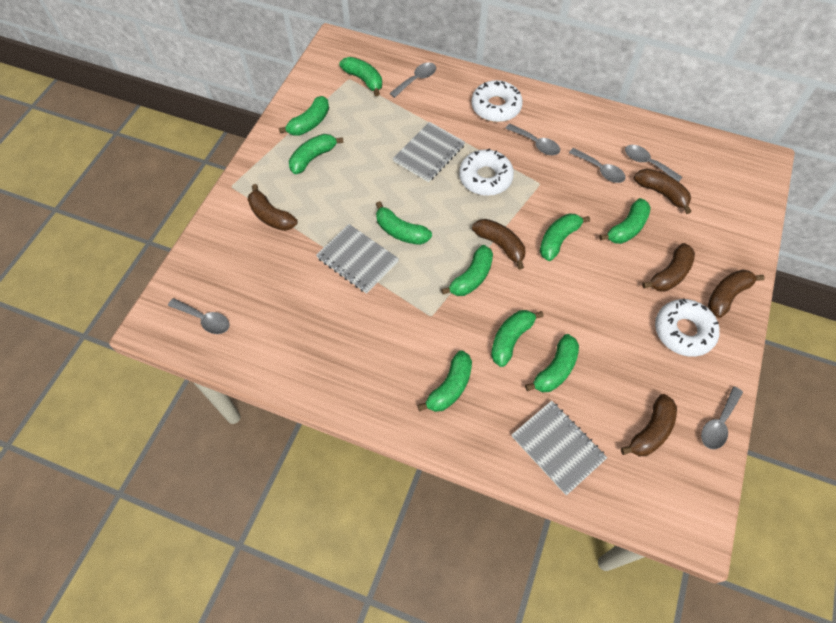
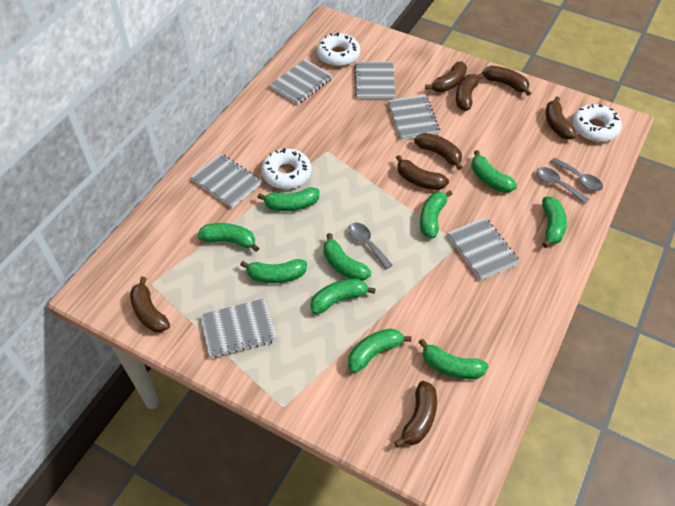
brown banana: 6 -> 8
grey notebook: 3 -> 6
grey spoon: 6 -> 3

